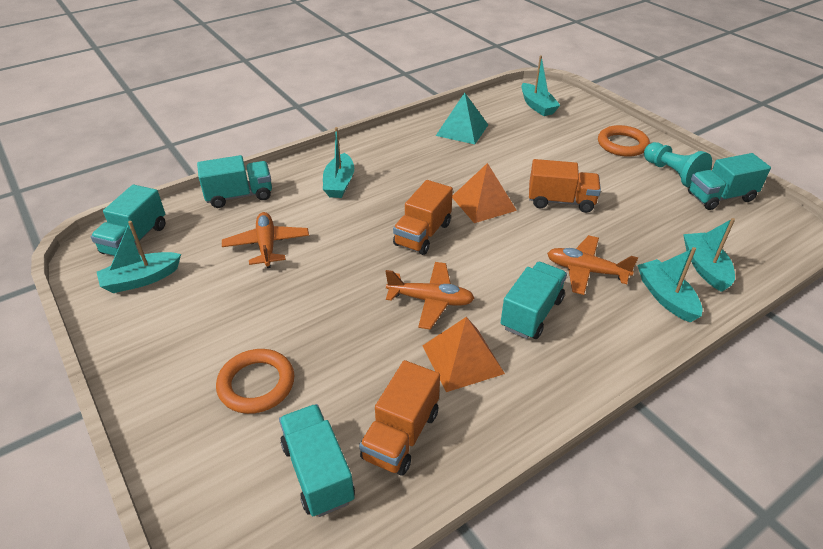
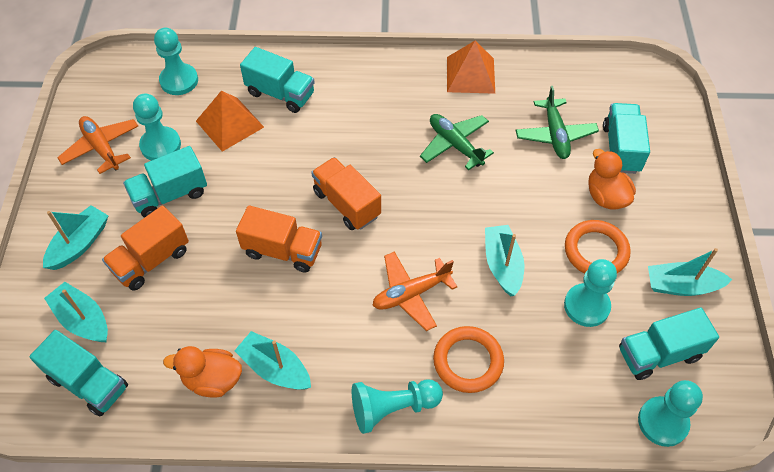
green plane: 0 -> 2
orange duck: 0 -> 2
orange plane: 3 -> 2
turquoise pawn: 1 -> 5
turquoise pyramid: 1 -> 0

